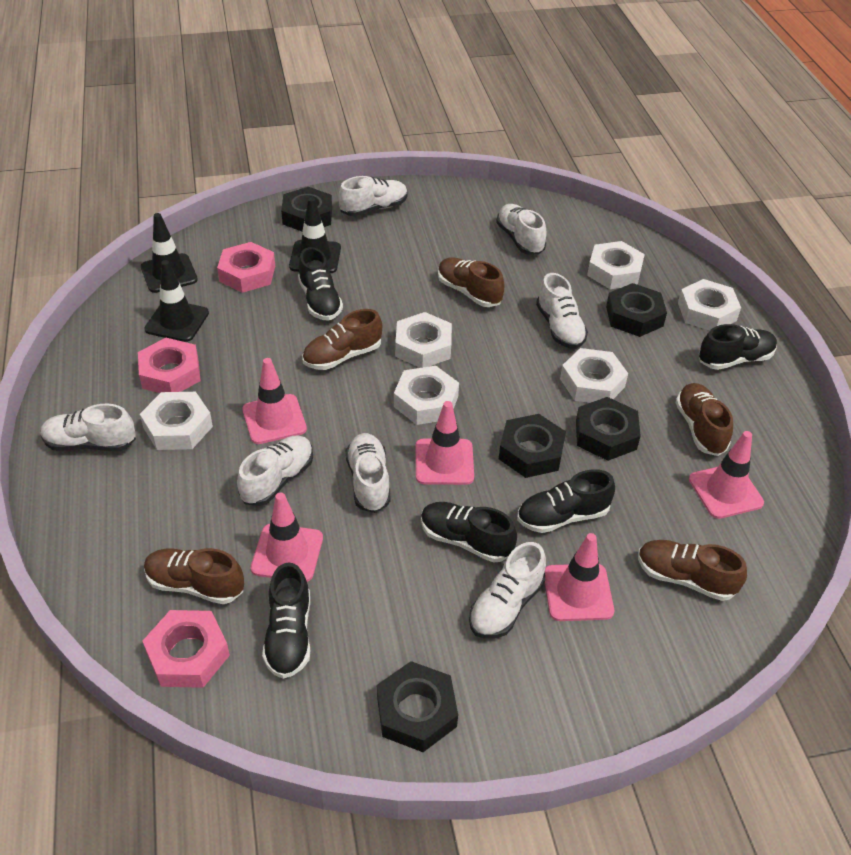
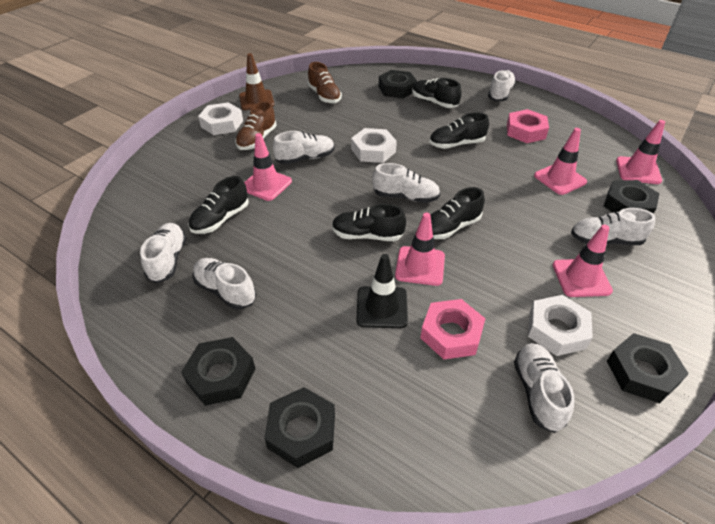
black traffic cone: 3 -> 1
brown shoe: 5 -> 2
brown traffic cone: 0 -> 1
pink nut: 3 -> 2
white nut: 6 -> 3

